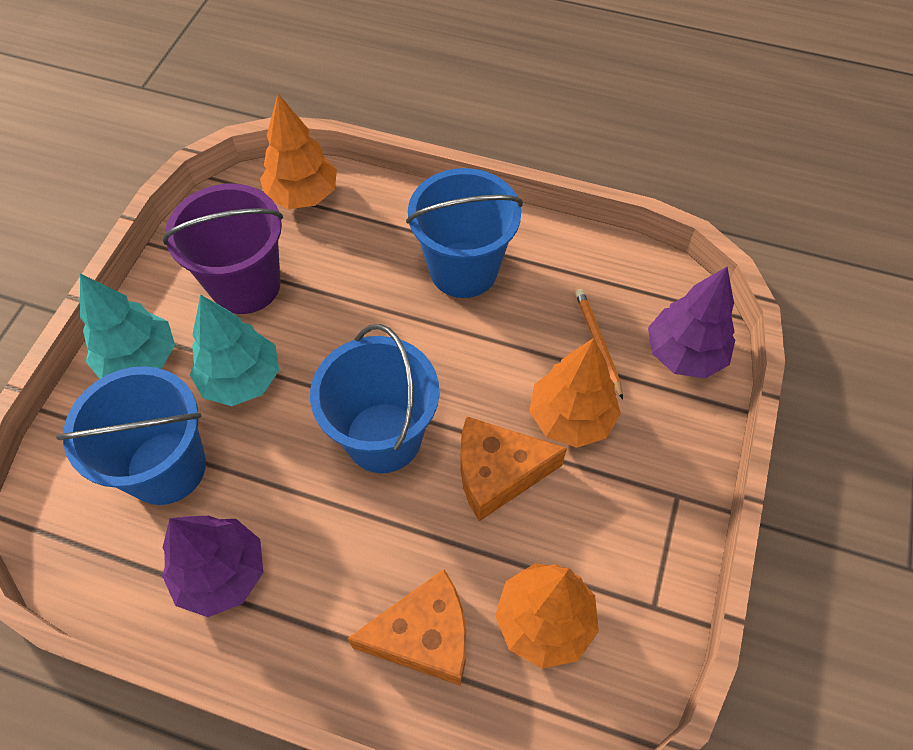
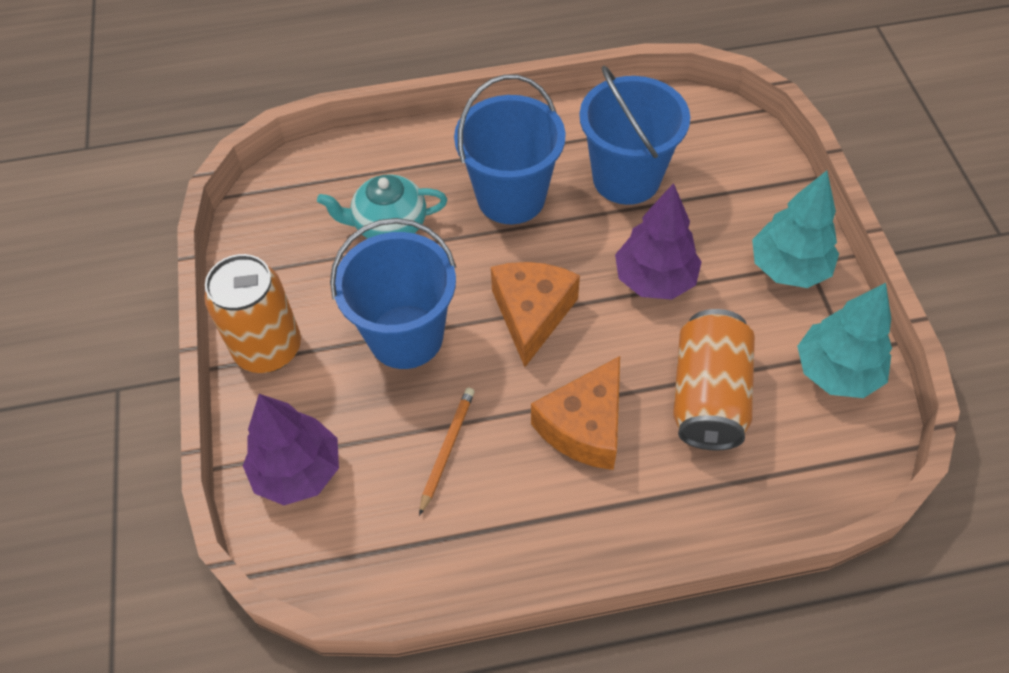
orange can: 0 -> 2
orange tree: 3 -> 0
purple bucket: 1 -> 0
turquoise teapot: 0 -> 1

